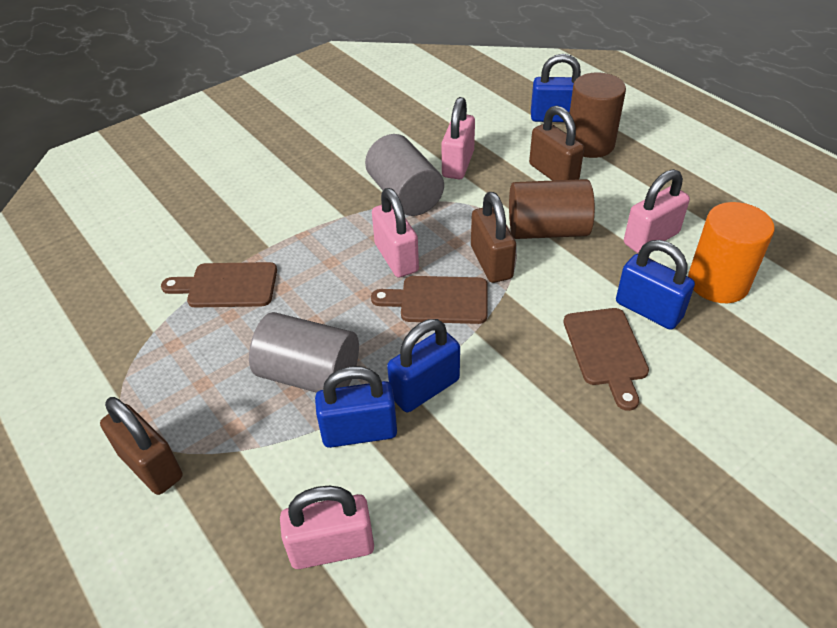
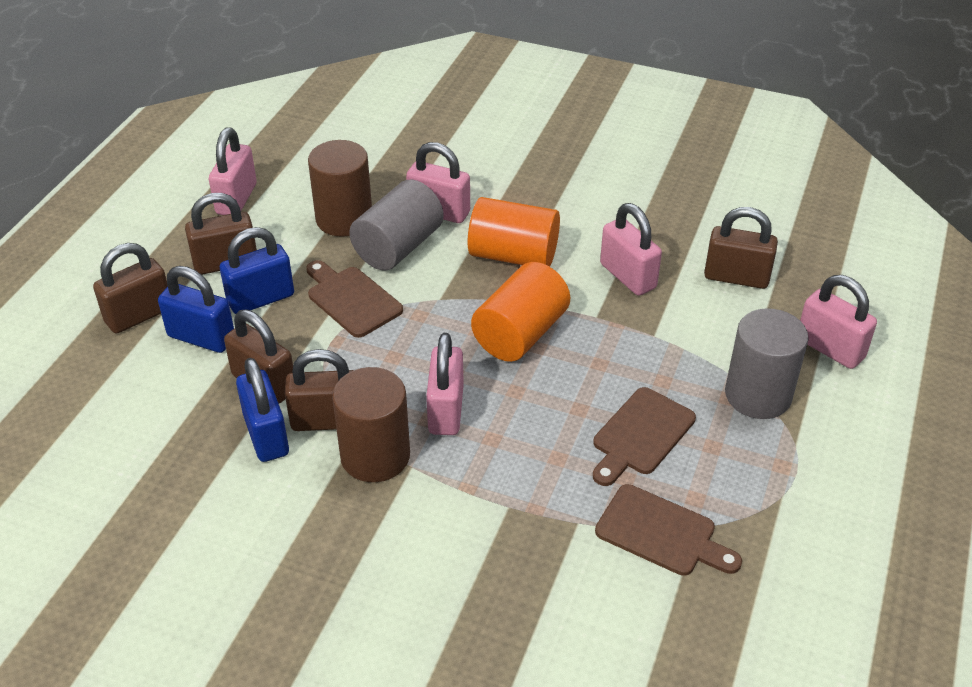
blue padlock: 4 -> 3
brown padlock: 3 -> 5
orange cylinder: 1 -> 2
pink padlock: 4 -> 5

